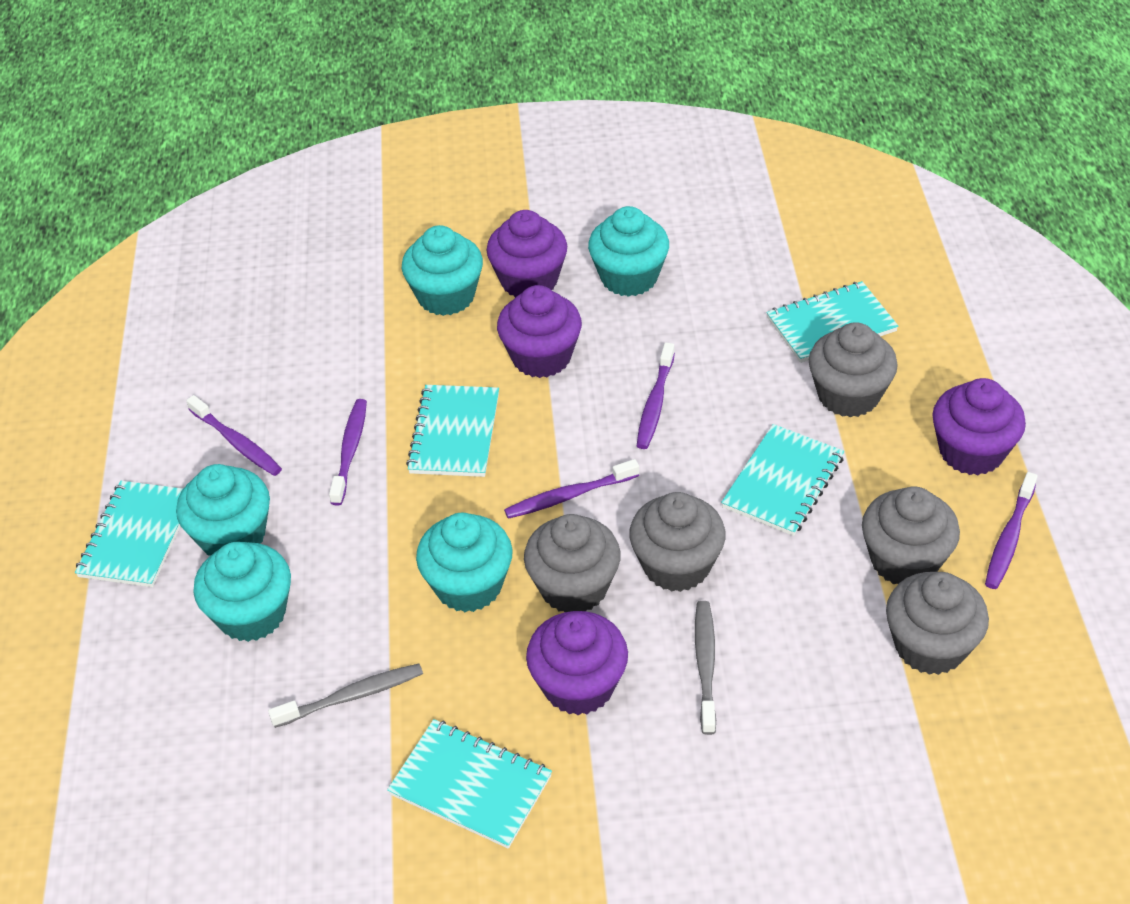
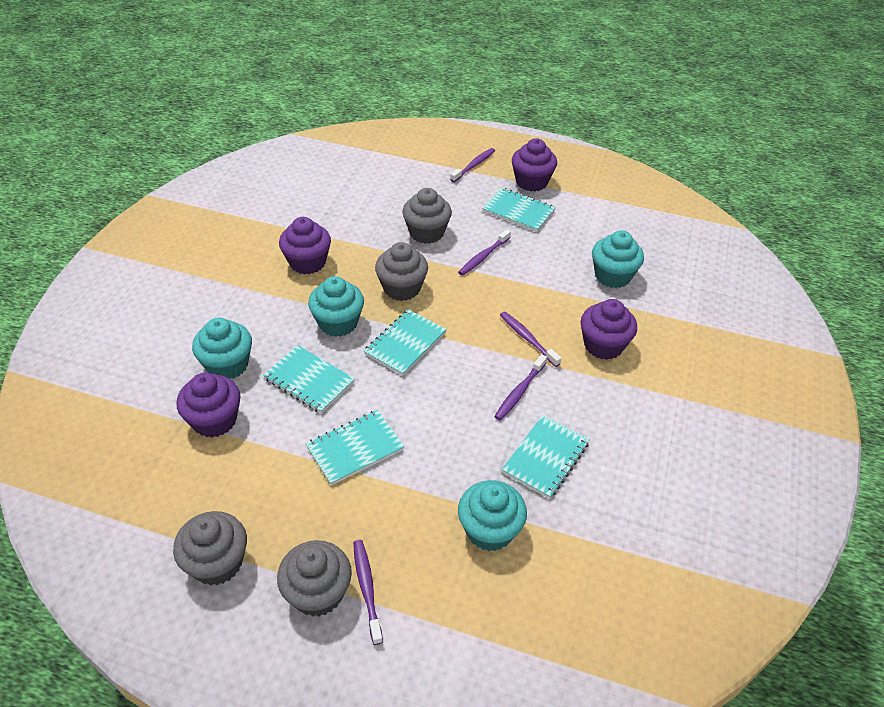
grey cupcake: 5 -> 4
grey toothbrush: 2 -> 0
turquoise cupcake: 5 -> 4

